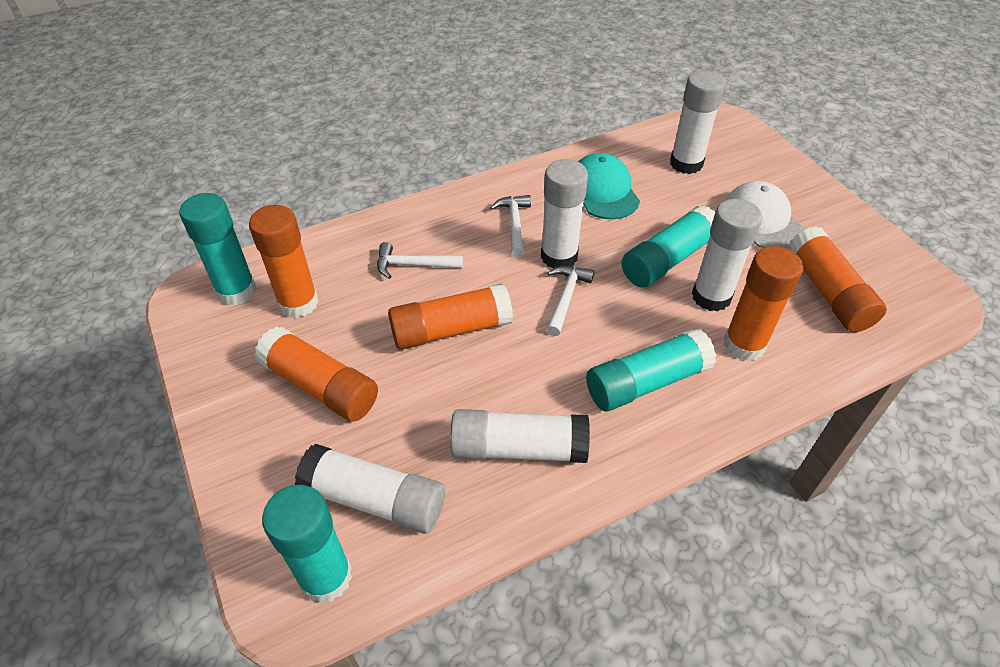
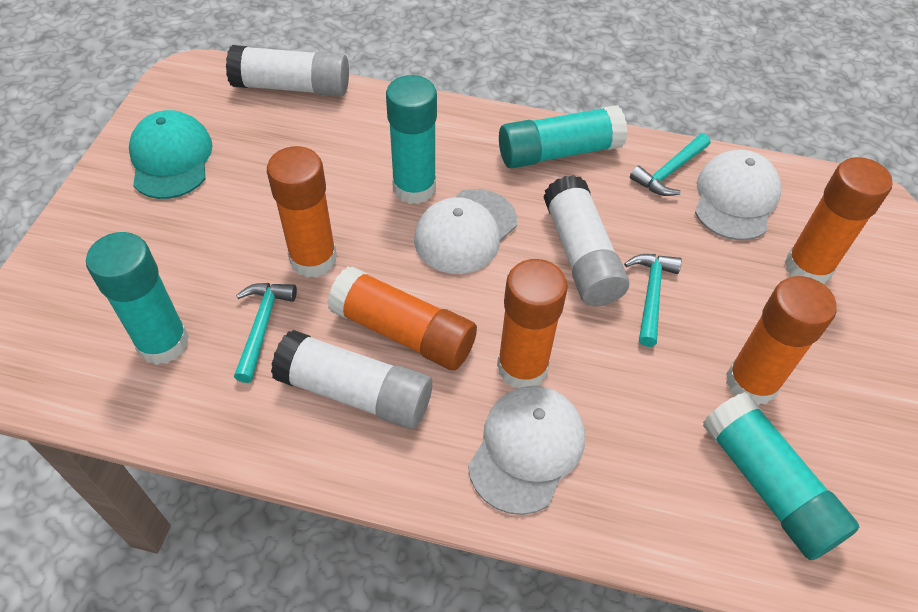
turquoise hammer: 0 -> 3
white cap: 1 -> 3
white glue stick: 5 -> 3
white hammer: 3 -> 0

